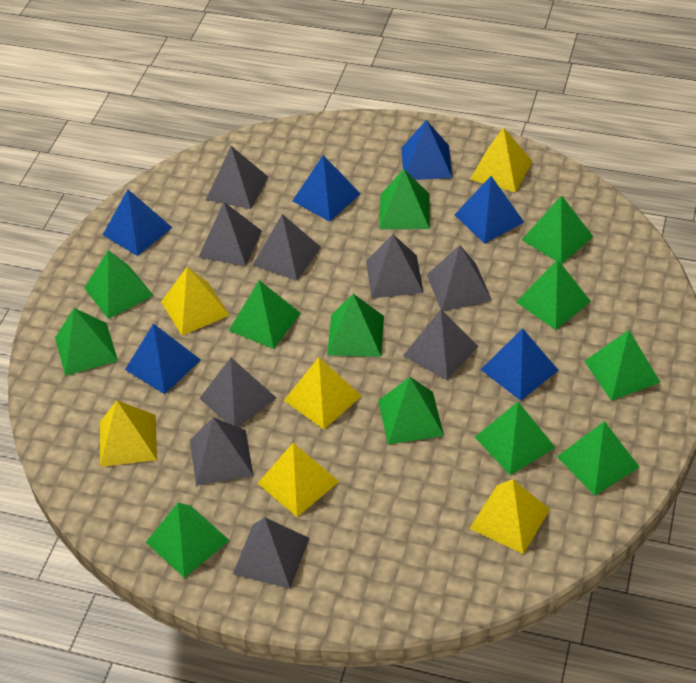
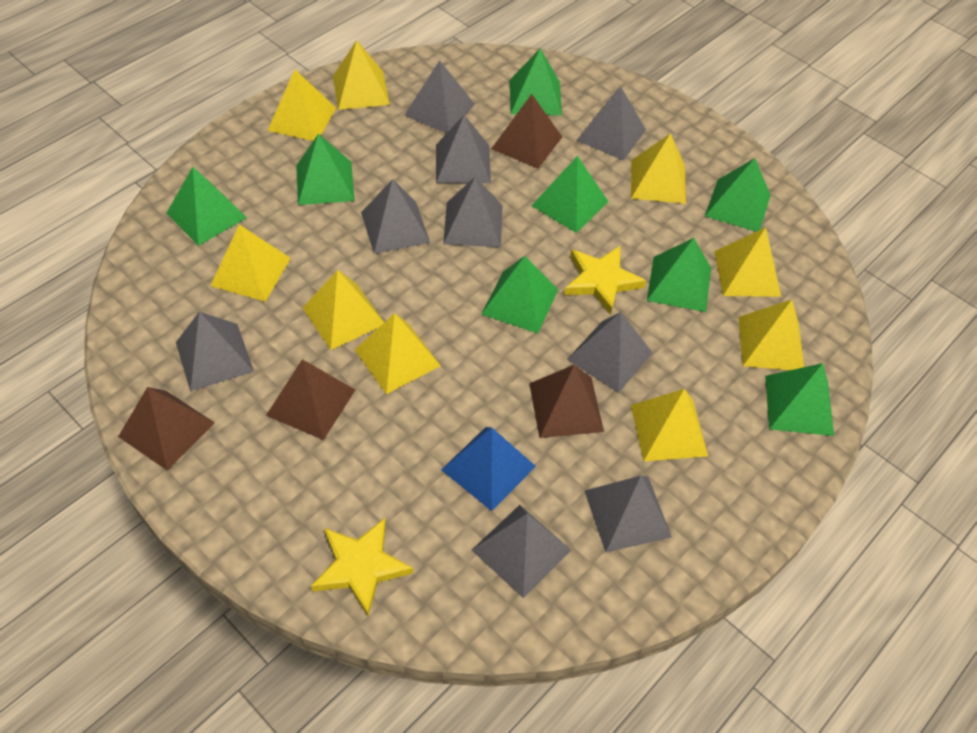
blue pyramid: 6 -> 1
brown pyramid: 0 -> 4
green pyramid: 12 -> 8
yellow pyramid: 6 -> 9
yellow star: 0 -> 2

